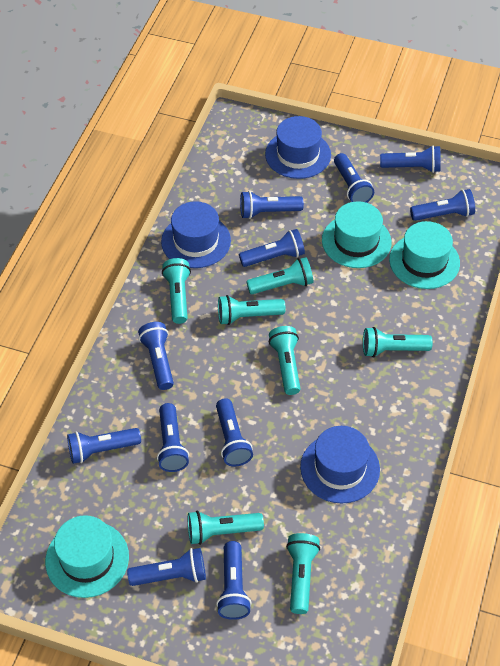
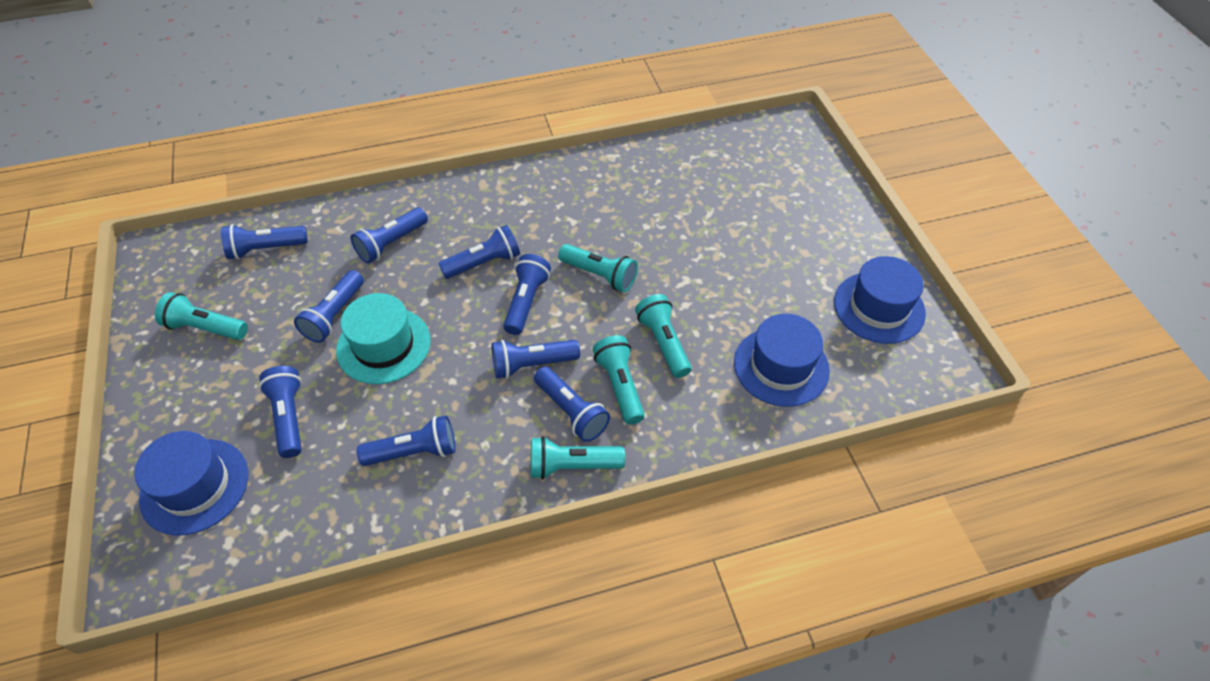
blue flashlight: 11 -> 9
turquoise flashlight: 7 -> 5
turquoise hat: 3 -> 1

